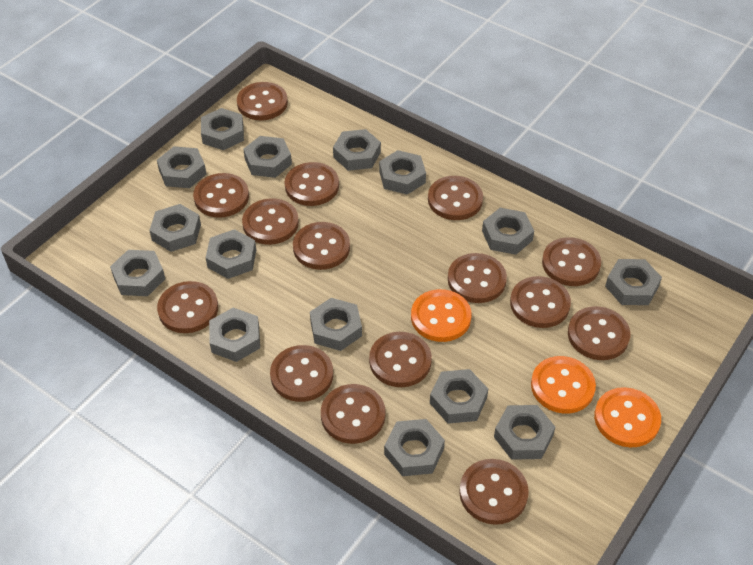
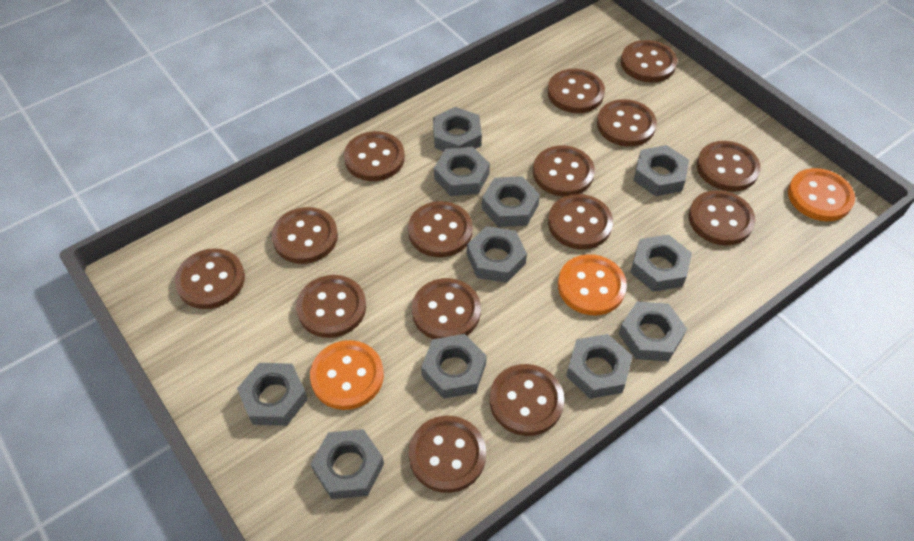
grey nut: 15 -> 11

